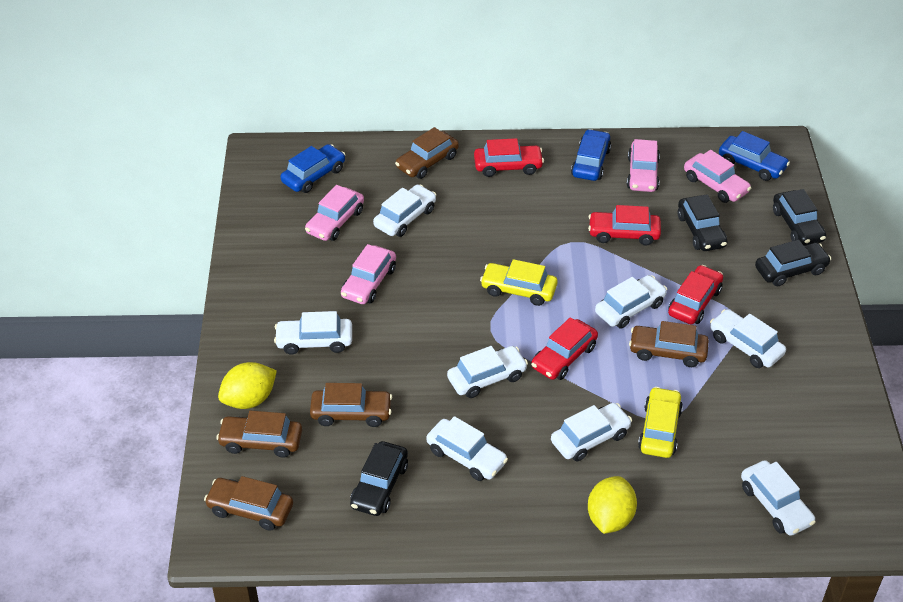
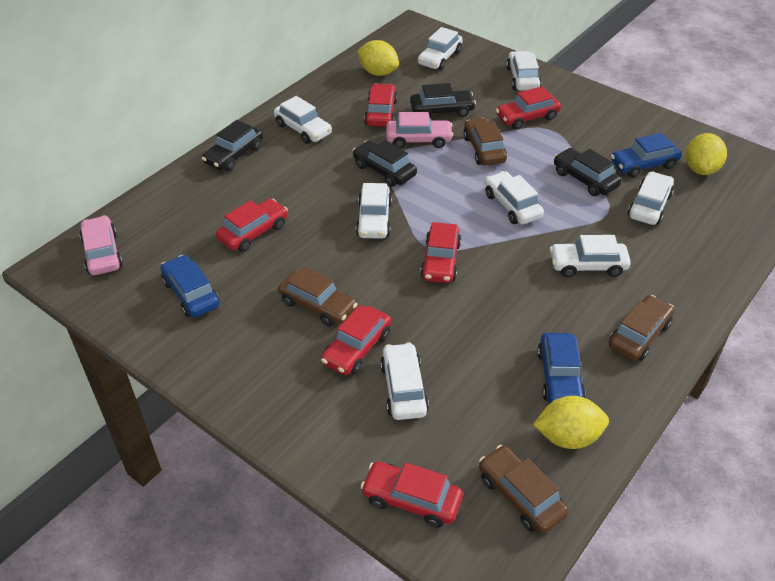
brown car: 5 -> 4
pink car: 4 -> 2
red car: 4 -> 6
yellow car: 2 -> 0
yellow lemon: 2 -> 3

